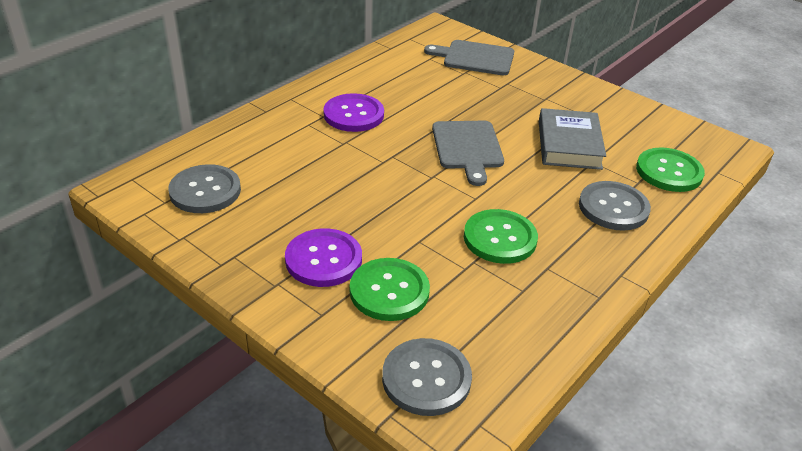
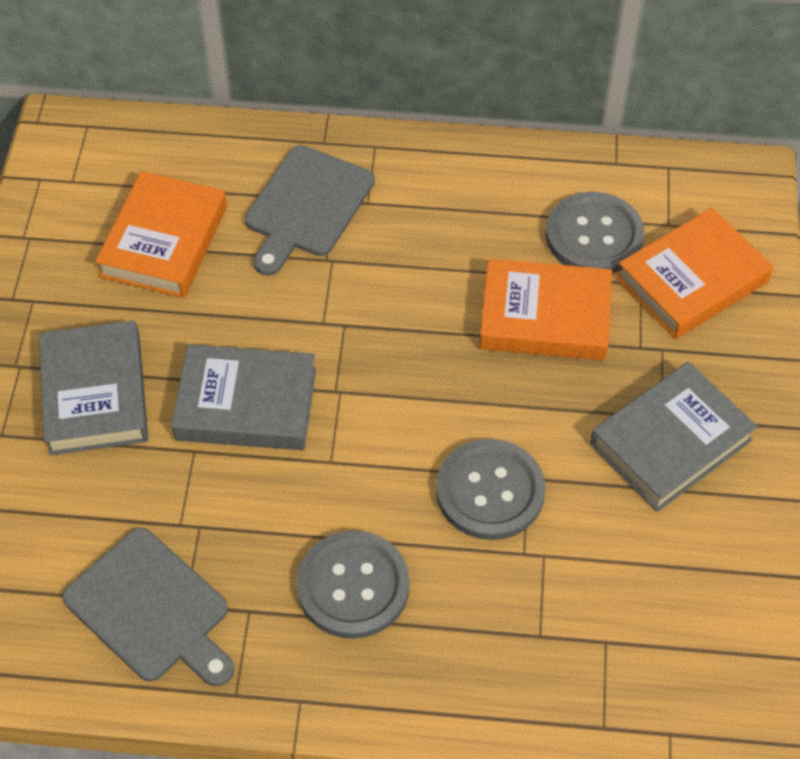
green button: 3 -> 0
grey book: 1 -> 3
orange book: 0 -> 3
purple button: 2 -> 0

